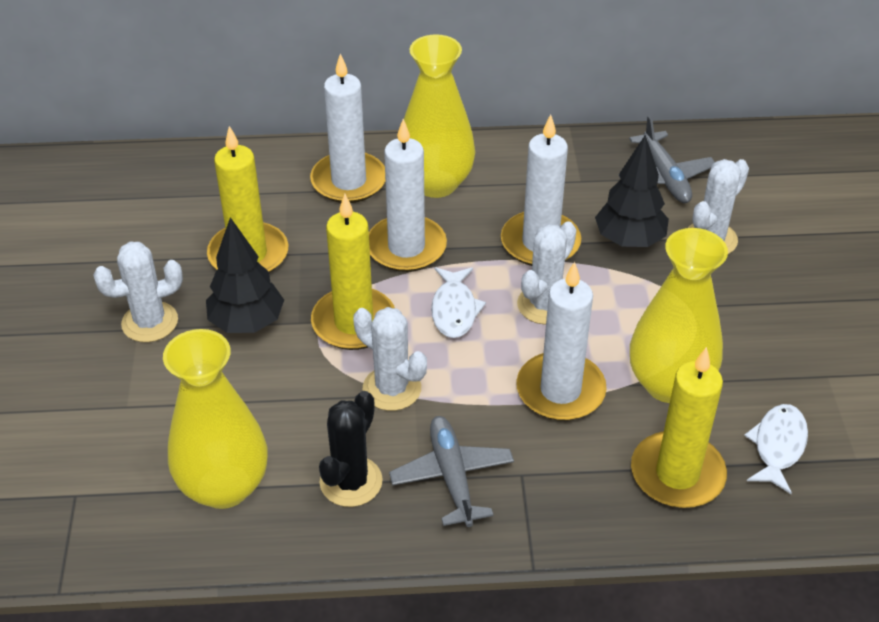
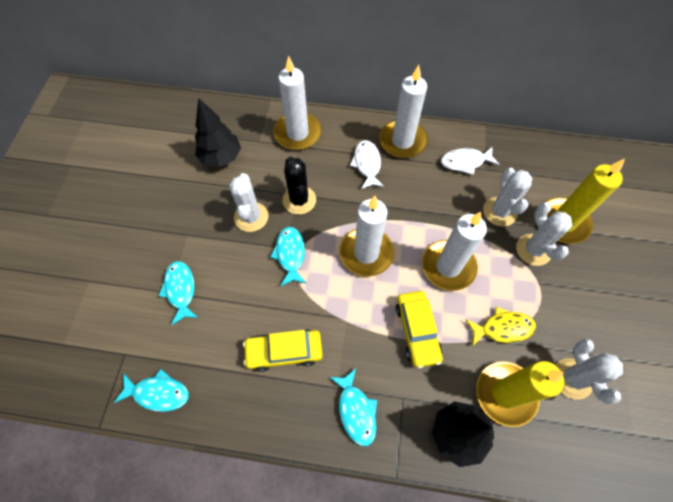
grey plane: 2 -> 0
turquoise fish: 0 -> 4
yellow candle: 3 -> 2
yellow car: 0 -> 2
yellow fish: 0 -> 1
yellow vase: 3 -> 0

